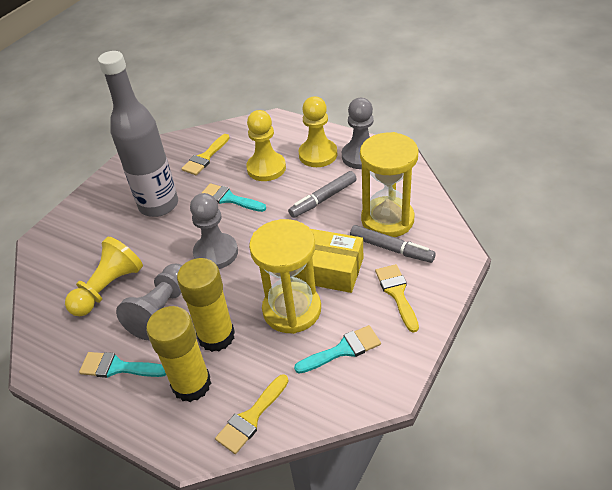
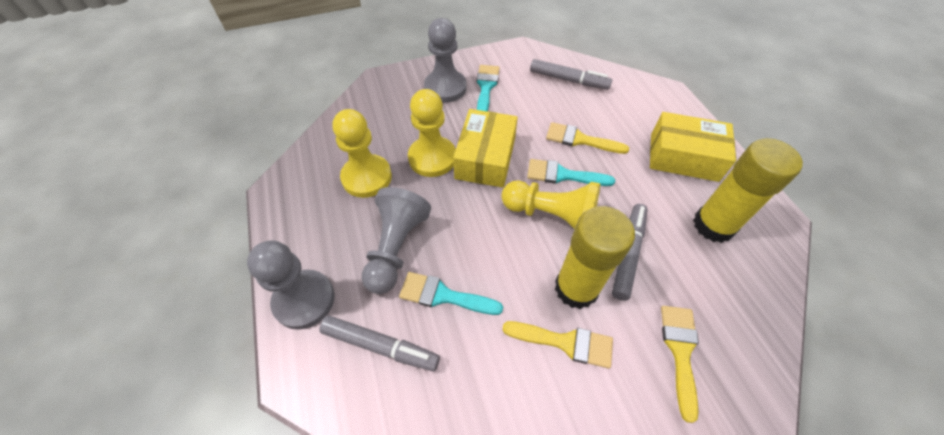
grey bottle: 1 -> 0
grey marker: 2 -> 3
yellow box: 1 -> 2
yellow hourglass: 2 -> 0

